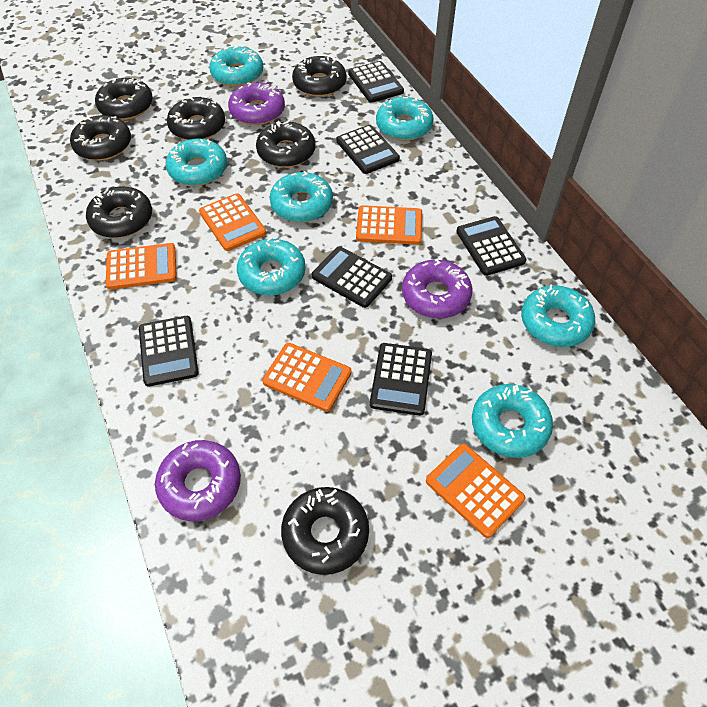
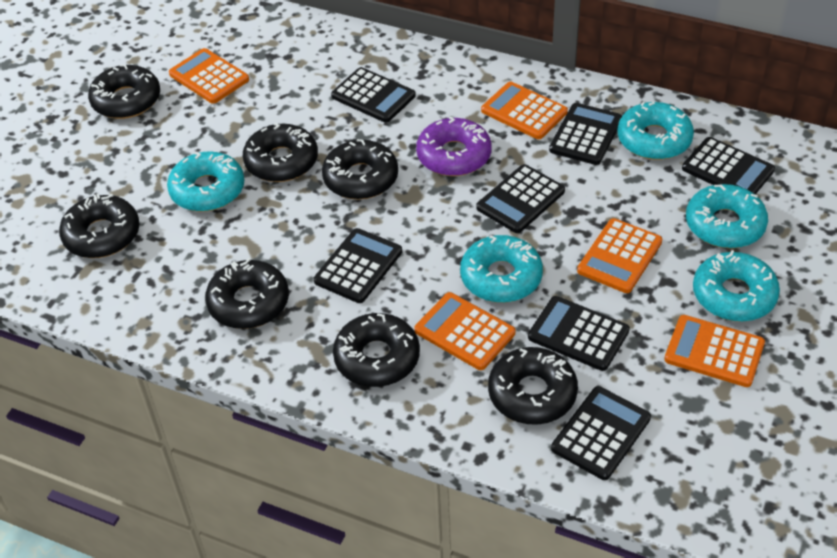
black calculator: 6 -> 7
purple donut: 3 -> 1
turquoise donut: 7 -> 5

